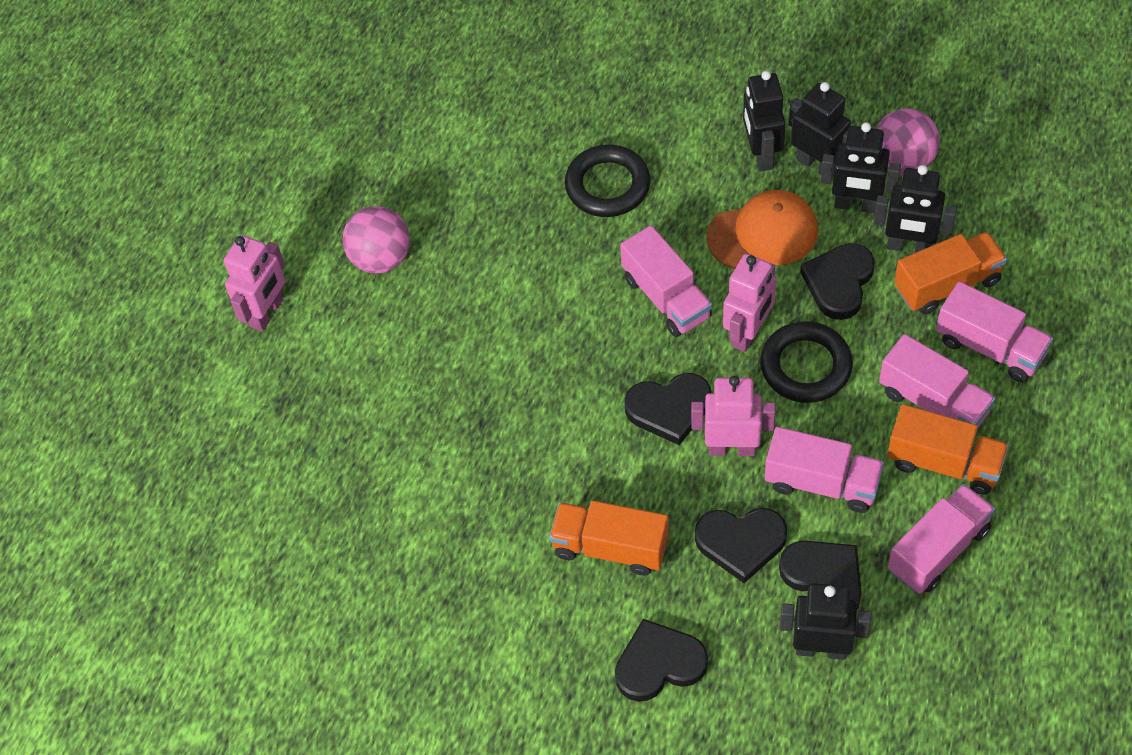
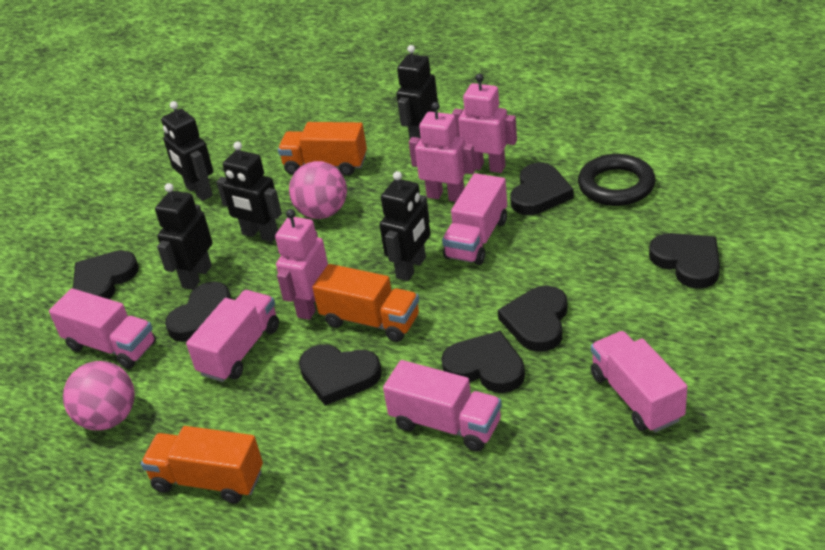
black heart: 5 -> 7
black ring: 2 -> 1
orange cap: 1 -> 0

